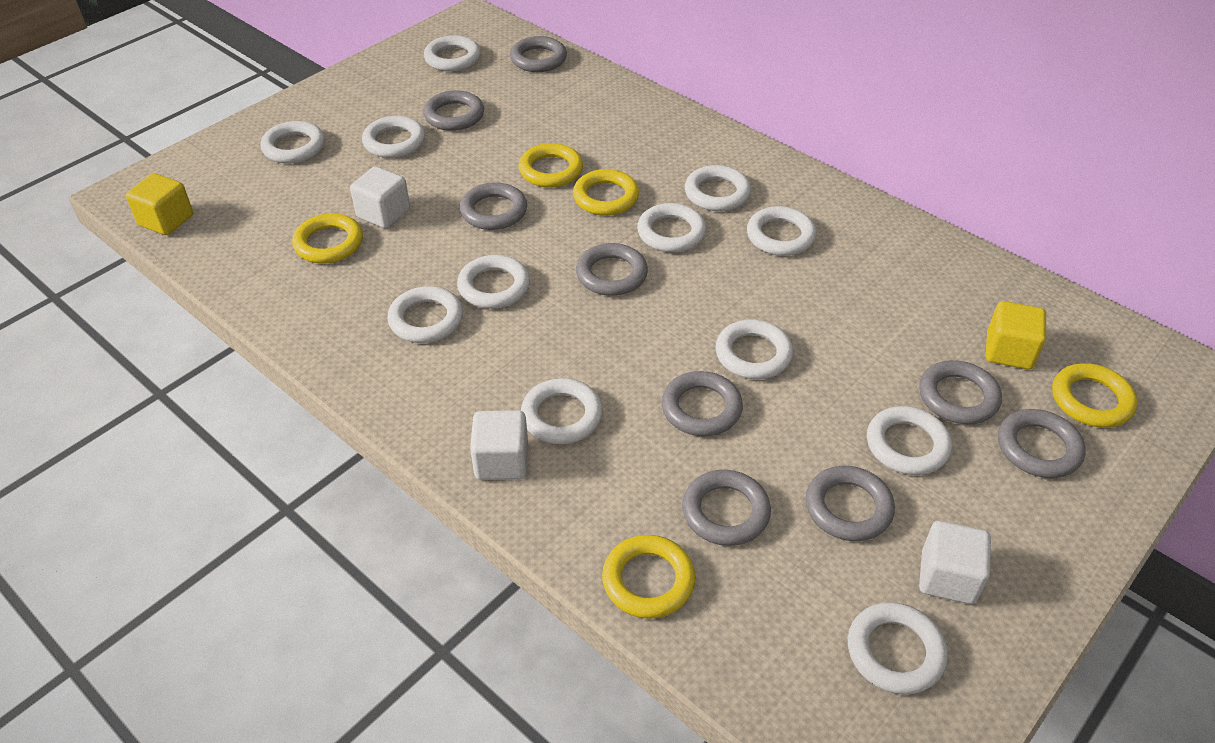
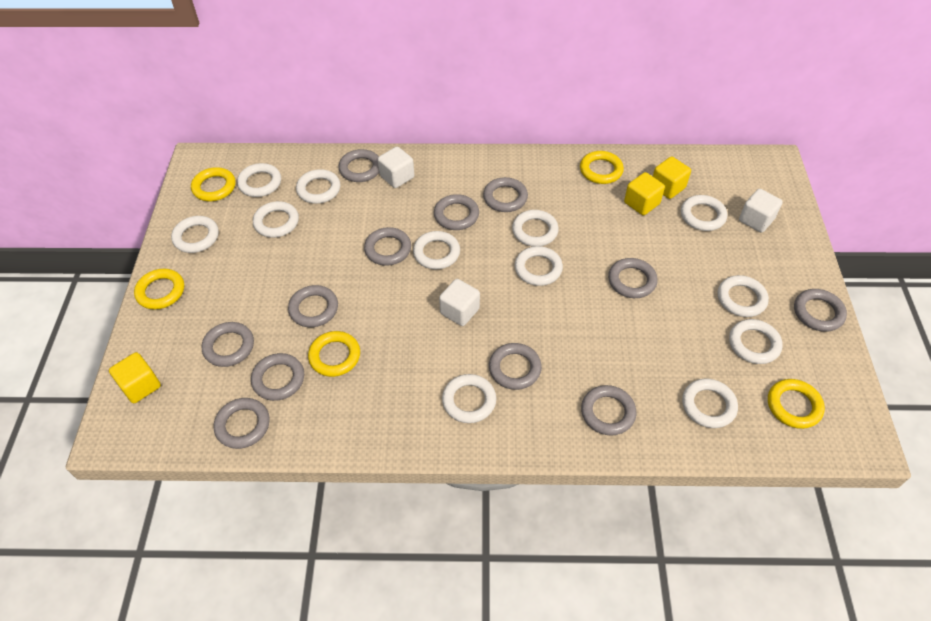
grey ring: 9 -> 12
yellow cube: 2 -> 3

